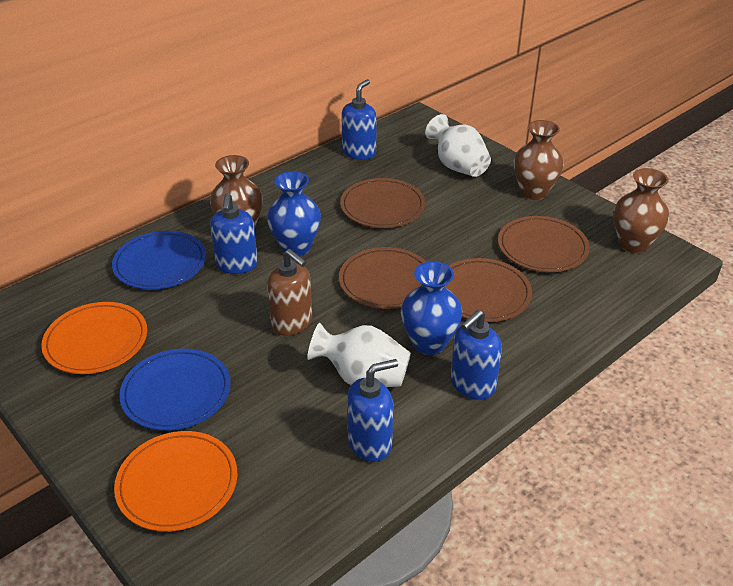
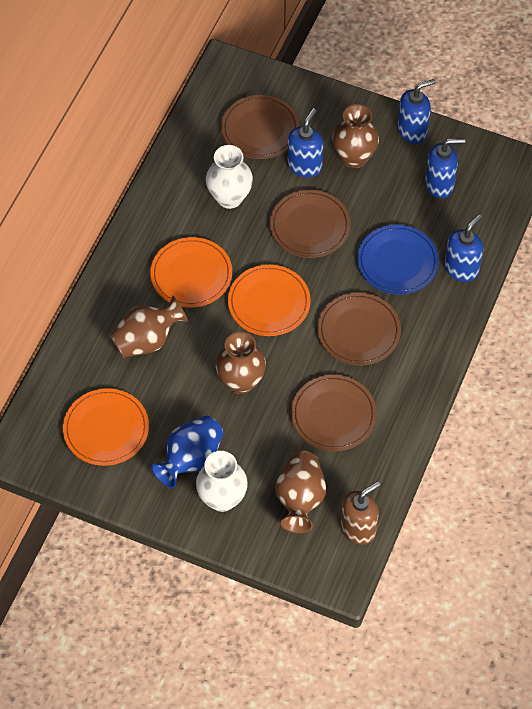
blue plate: 2 -> 1
blue vase: 2 -> 1
brown vase: 3 -> 4
orange plate: 2 -> 3

